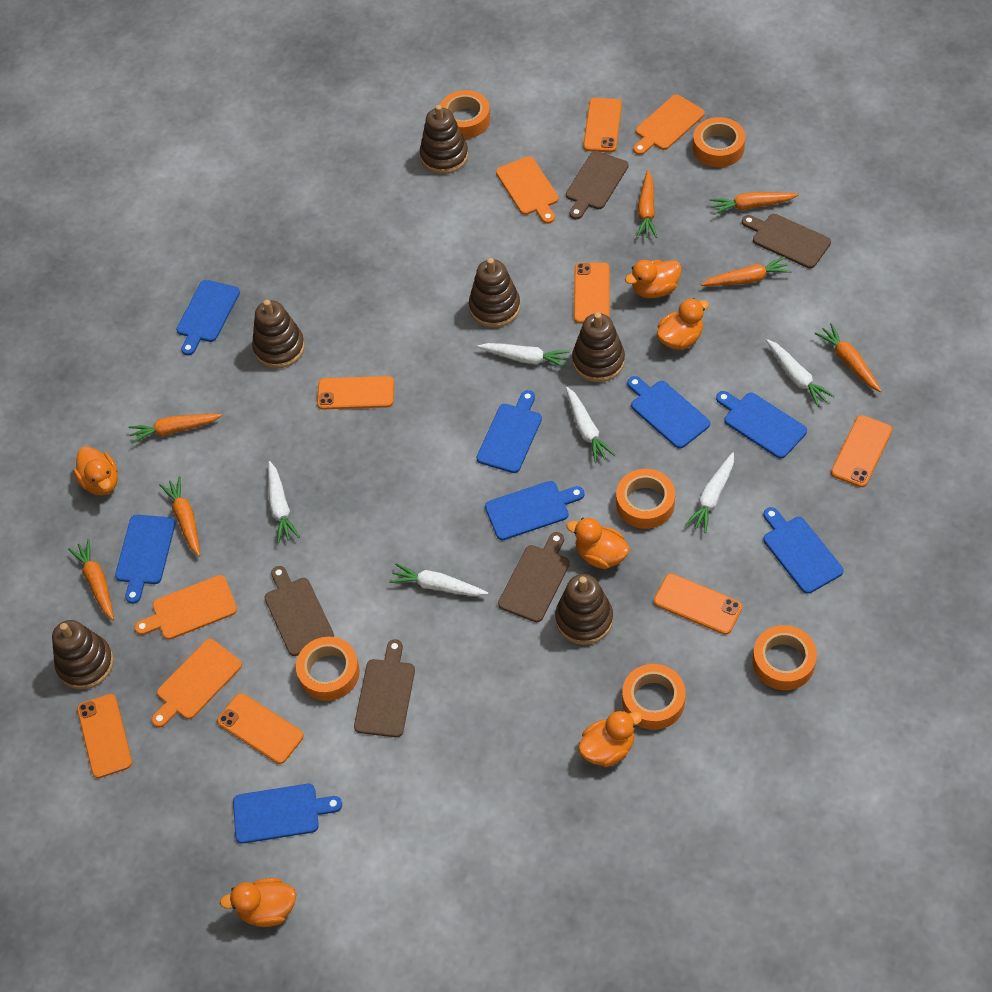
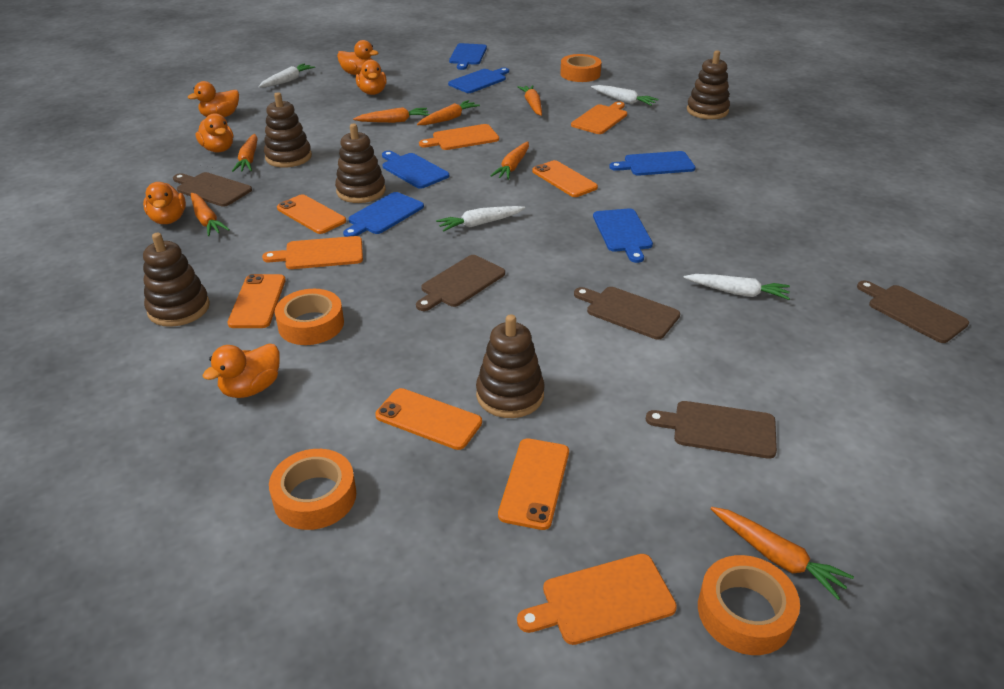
blue cutting board: 8 -> 6
brown stacking toy: 6 -> 5
orange phone: 7 -> 5
orange tape: 6 -> 4
white carrot: 6 -> 4

